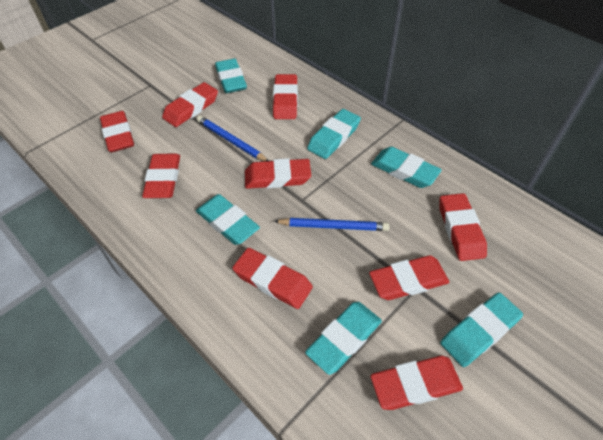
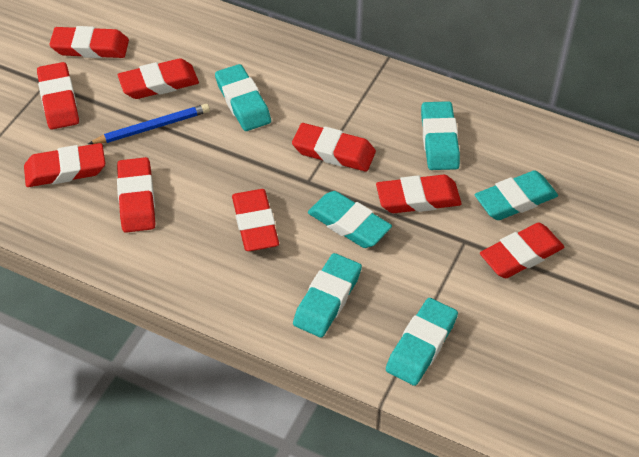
blue pencil: 2 -> 1

